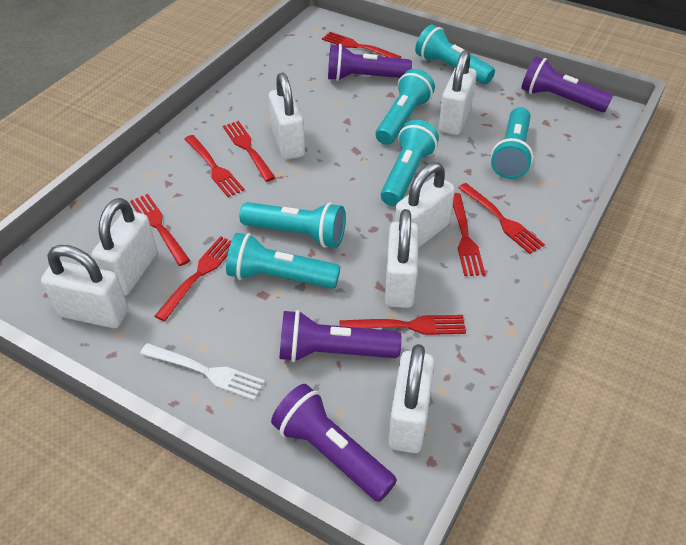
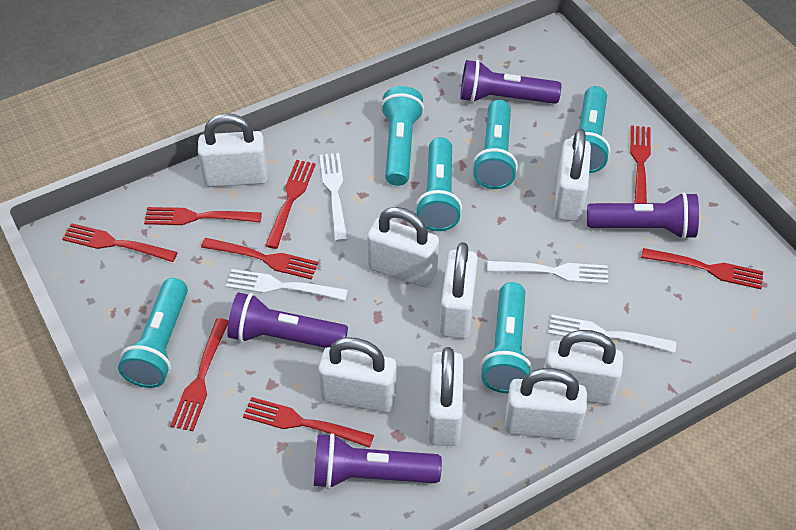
white fork: 1 -> 4
white padlock: 7 -> 8

